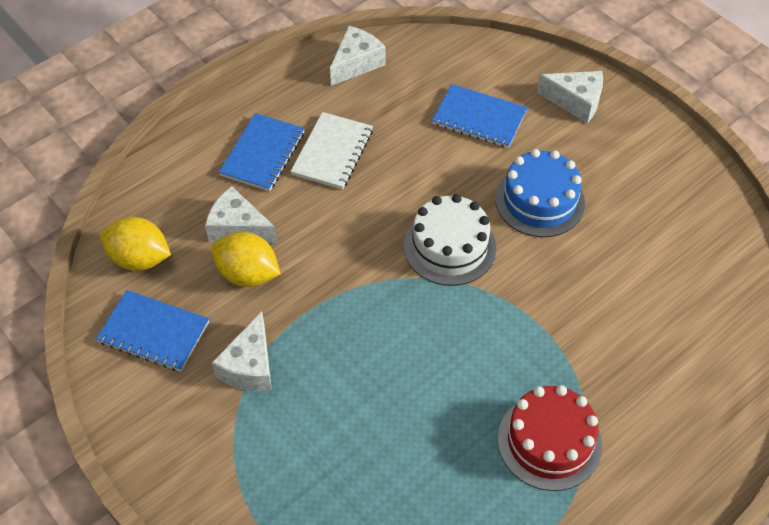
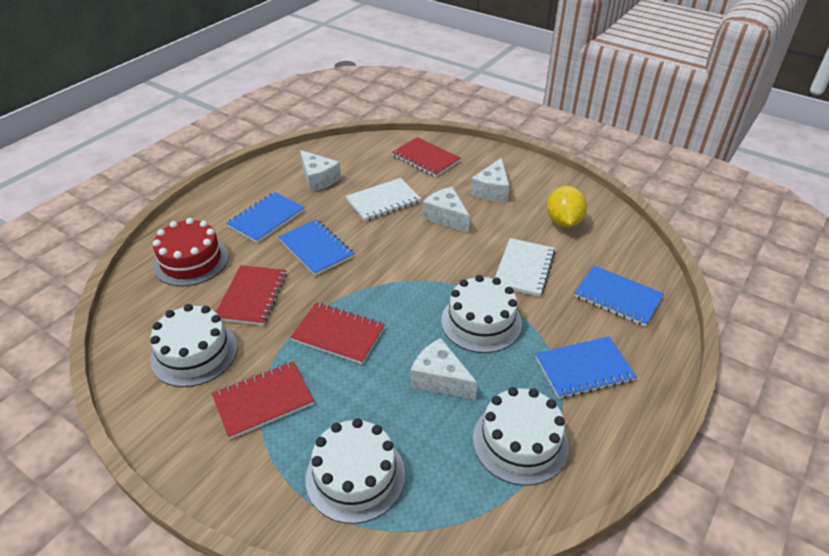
blue cake: 1 -> 0
blue notebook: 3 -> 4
red notebook: 0 -> 4
white cake: 1 -> 4
white notebook: 1 -> 2
yellow lemon: 2 -> 1

